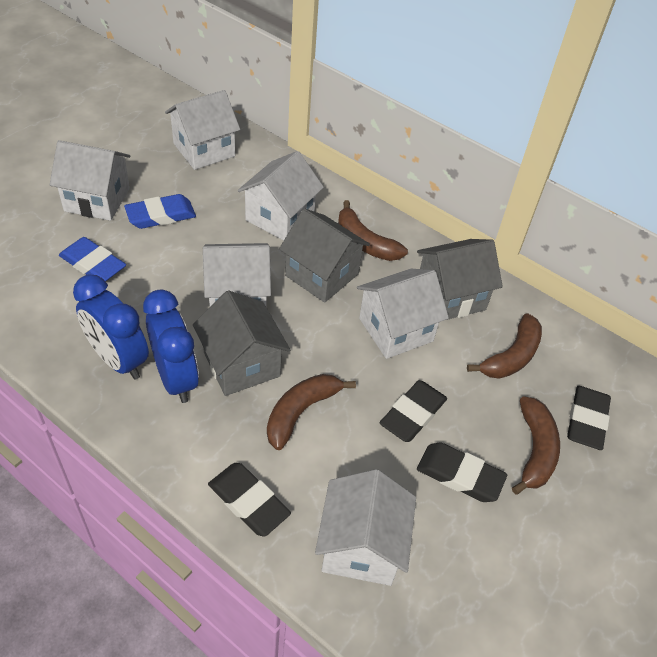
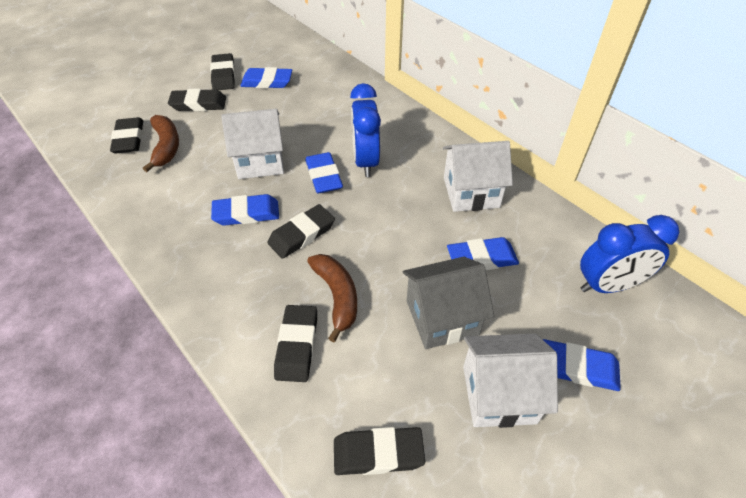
black eraser: 4 -> 6
blue eraser: 2 -> 5
brown banana: 4 -> 2
grey house: 3 -> 1
white house: 6 -> 3

